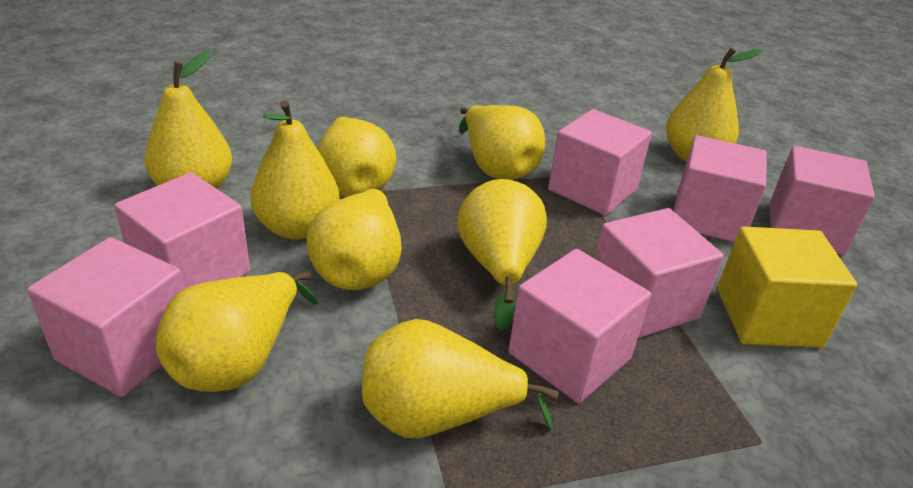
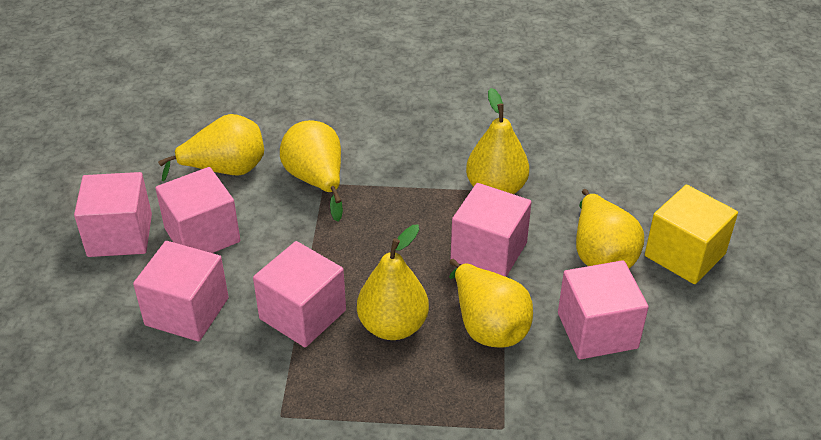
pink cube: 7 -> 6
yellow pear: 9 -> 6

